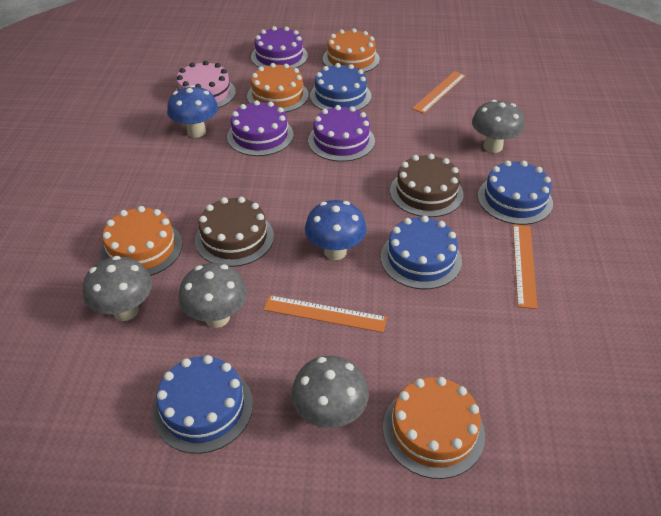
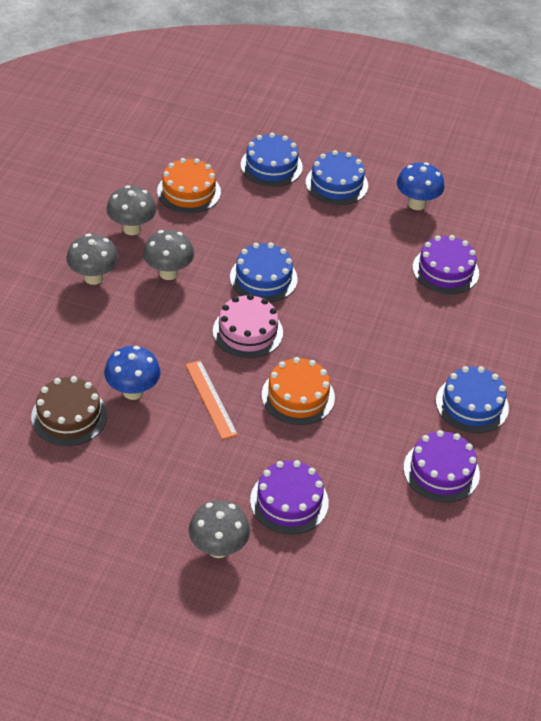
brown cake: 2 -> 1
orange cake: 4 -> 2
orange ruler: 3 -> 1

